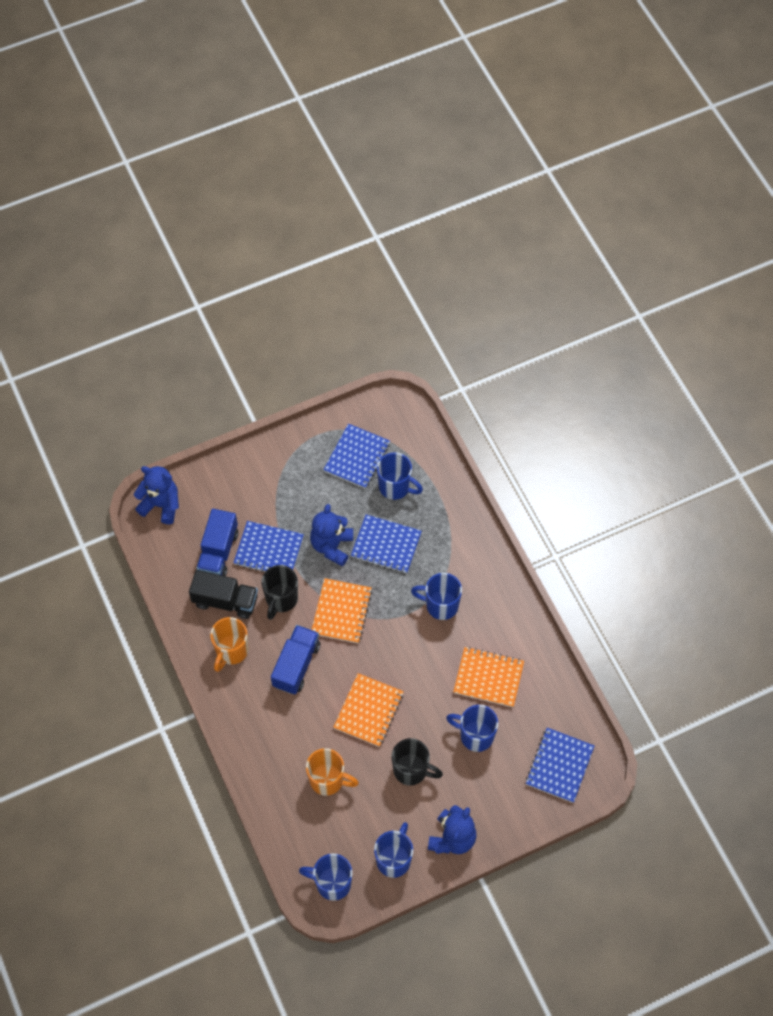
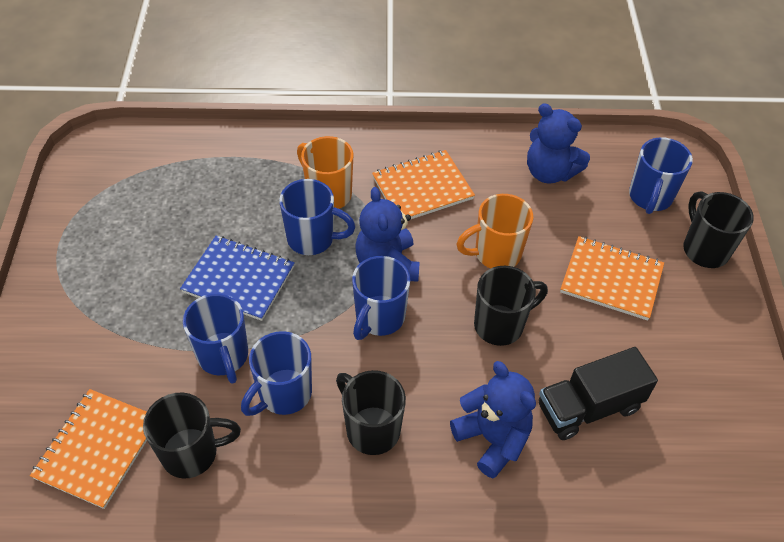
black mug: 2 -> 4
blue notebook: 4 -> 1
blue truck: 2 -> 0

